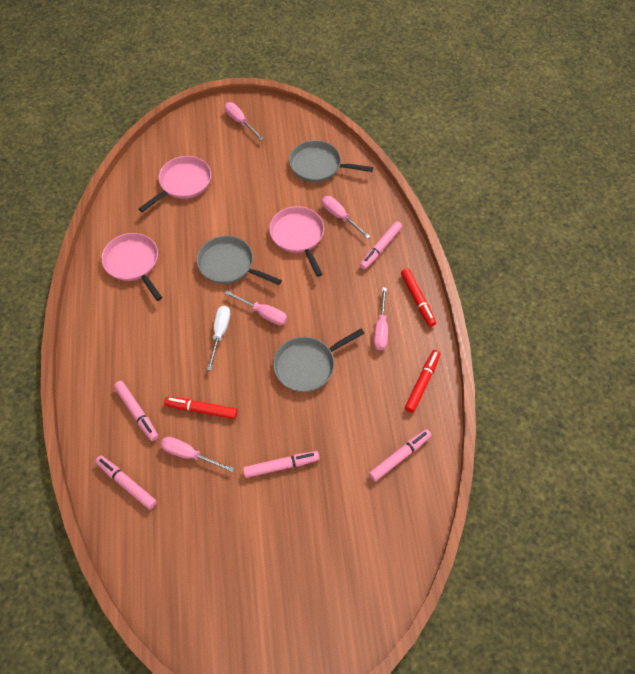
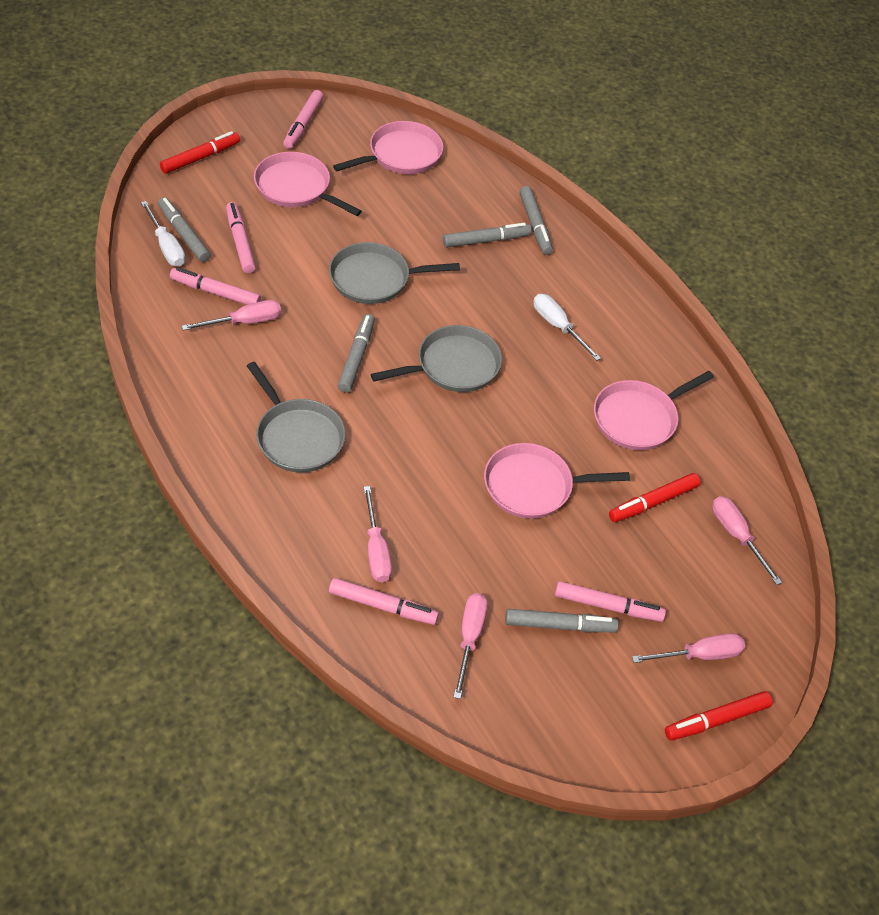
grey marker: 0 -> 5
pink pan: 3 -> 4
white screwdriver: 1 -> 2

